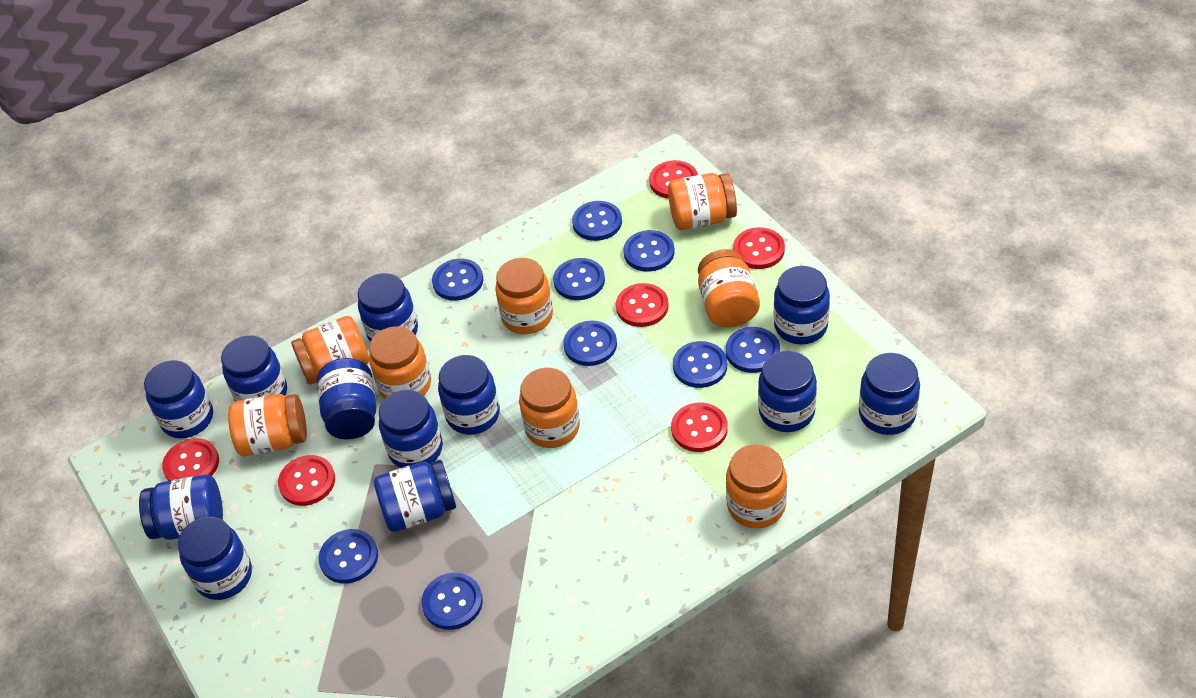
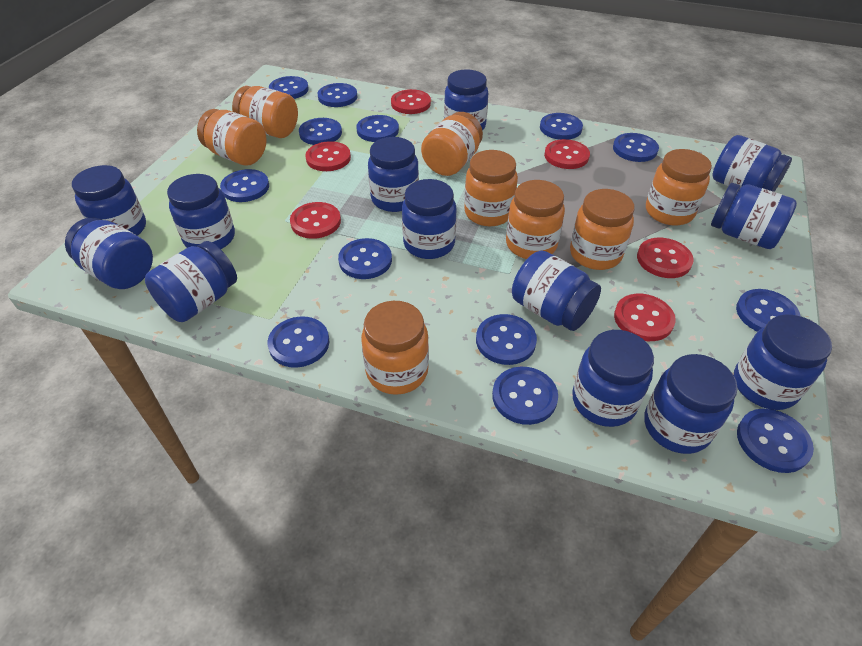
blue button: 9 -> 13
blue jar: 12 -> 13

